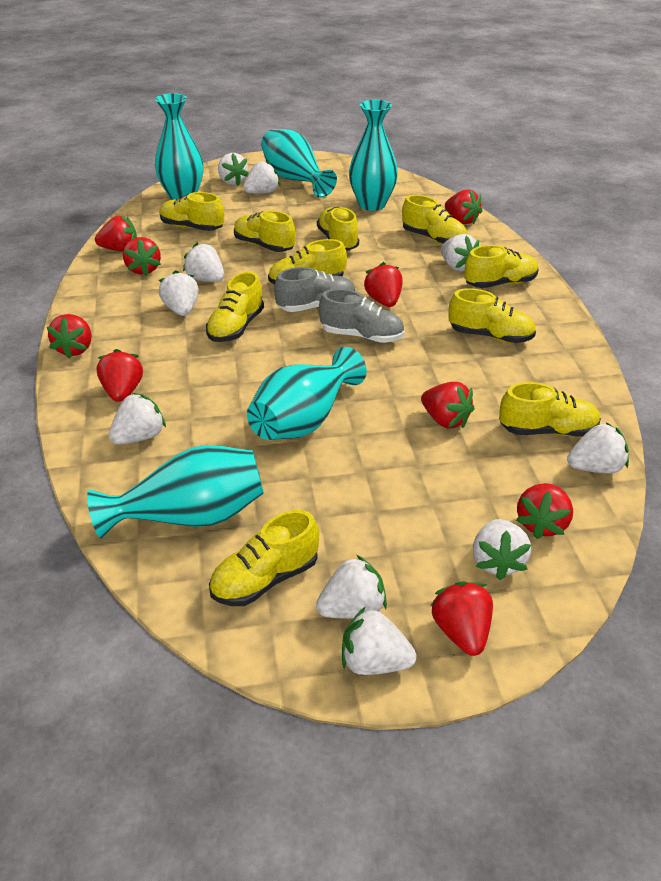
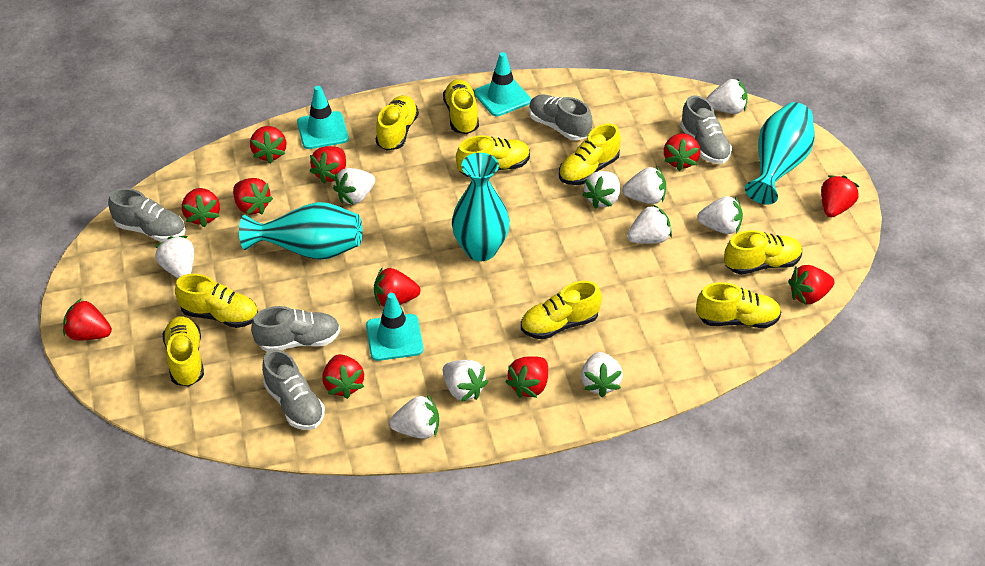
grey shoe: 2 -> 5
red strawberry: 9 -> 11
turquoise traffic cone: 0 -> 3
turquoise vase: 5 -> 3
yellow shoe: 10 -> 9

